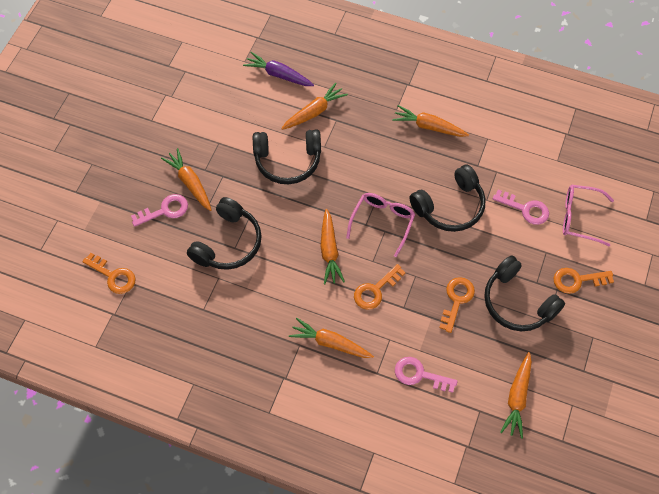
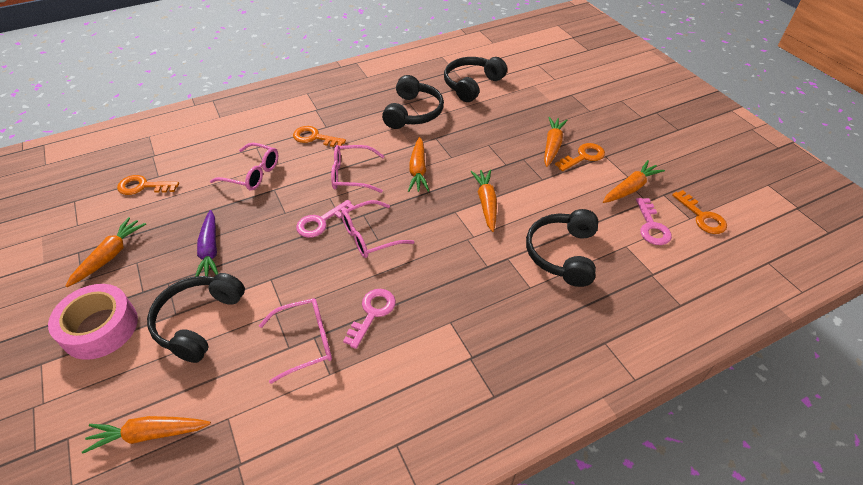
pink glasses: 2 -> 4
pink tape: 0 -> 1

